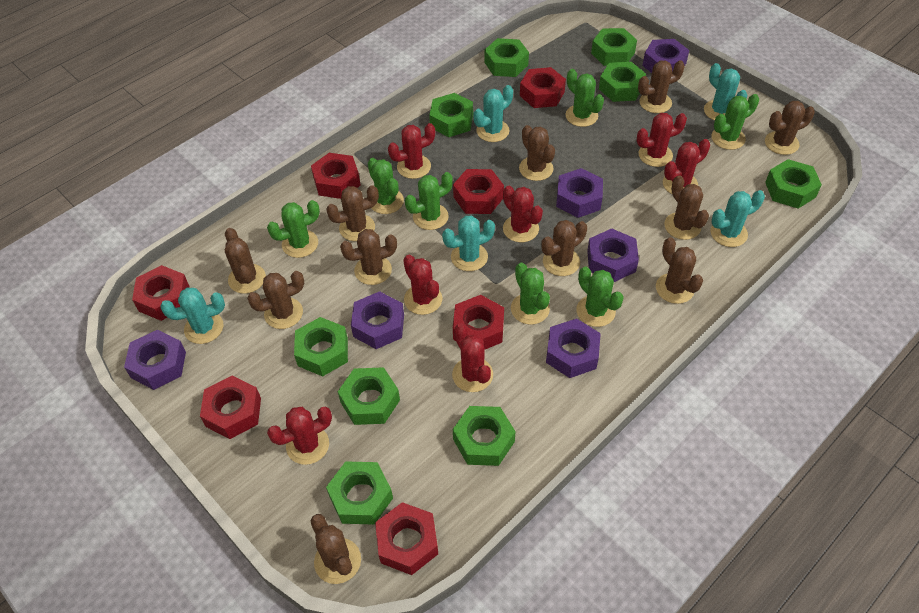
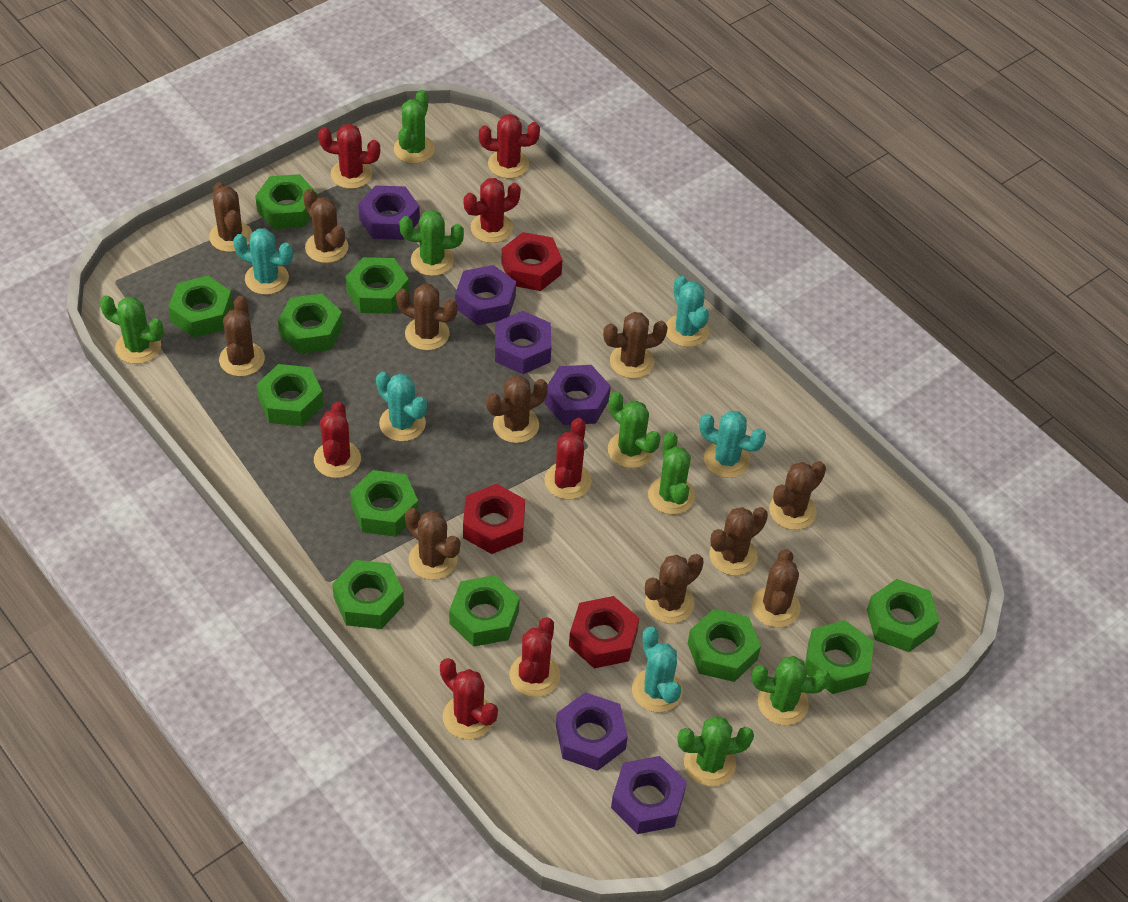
green nut: 9 -> 11
red nut: 7 -> 3

